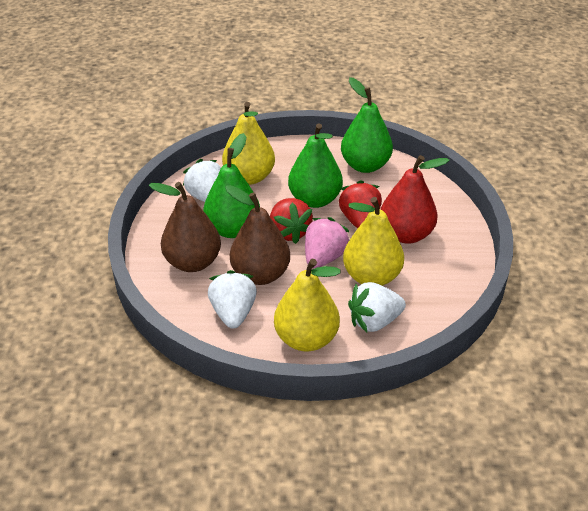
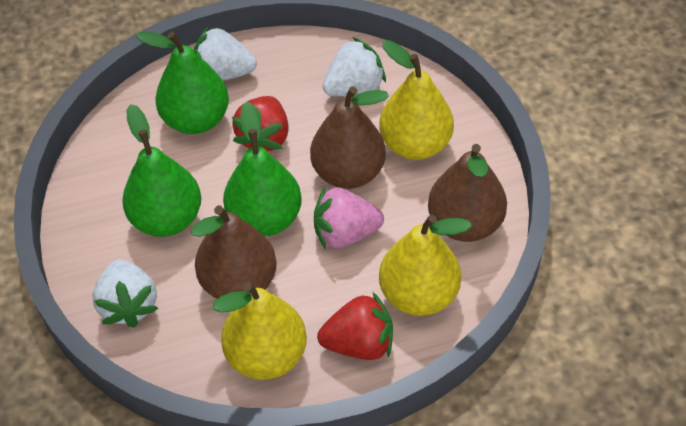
brown pear: 2 -> 3
red pear: 1 -> 0

